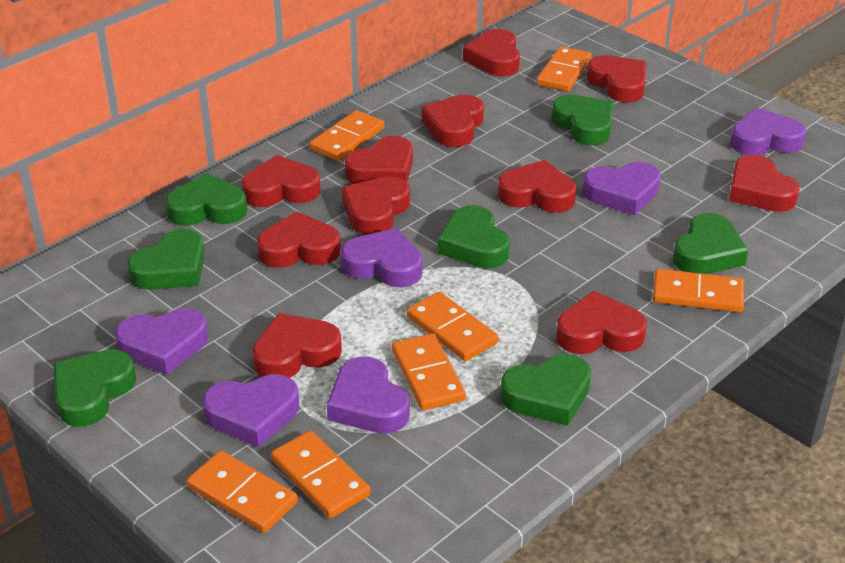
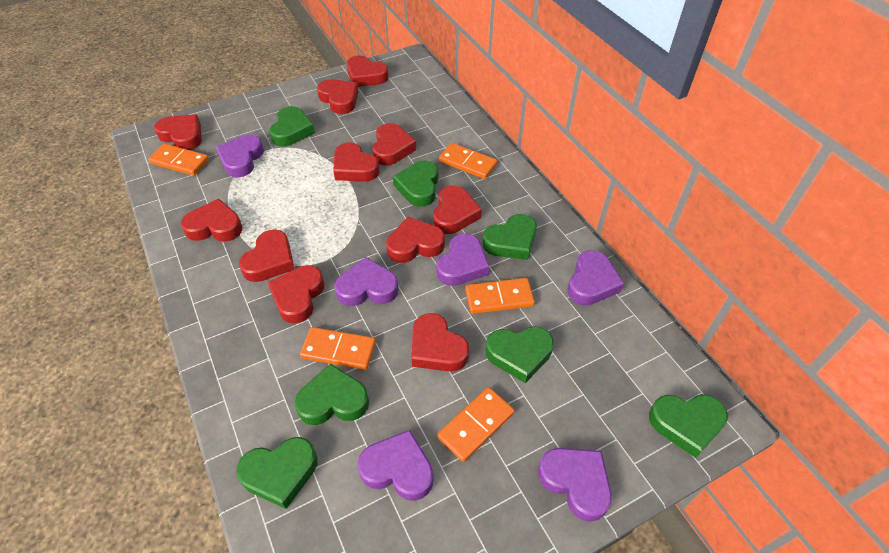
orange domino: 7 -> 5

